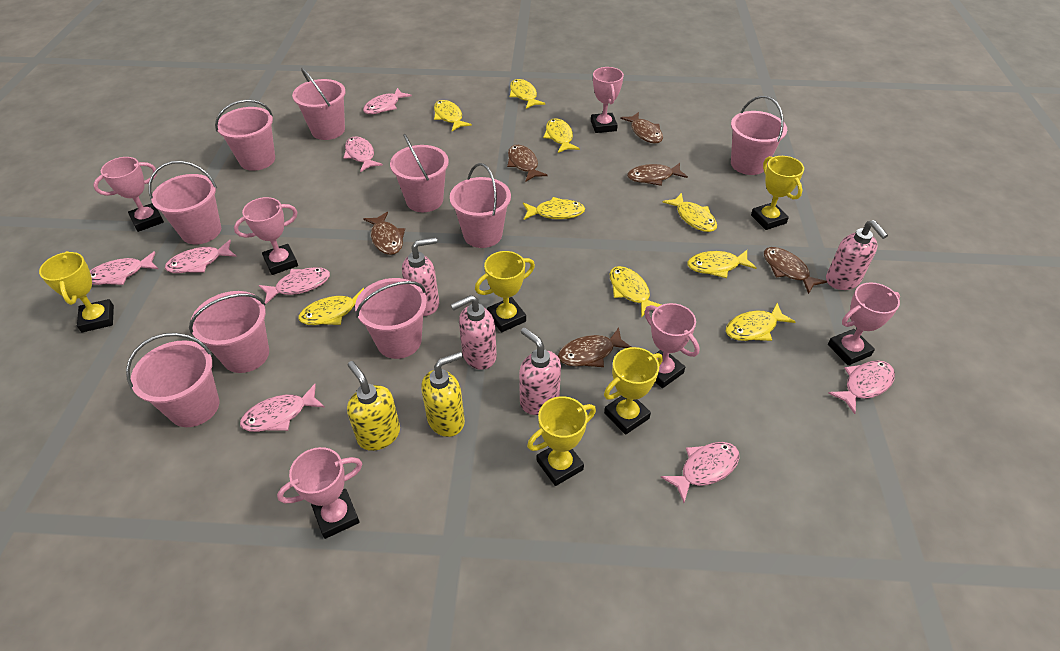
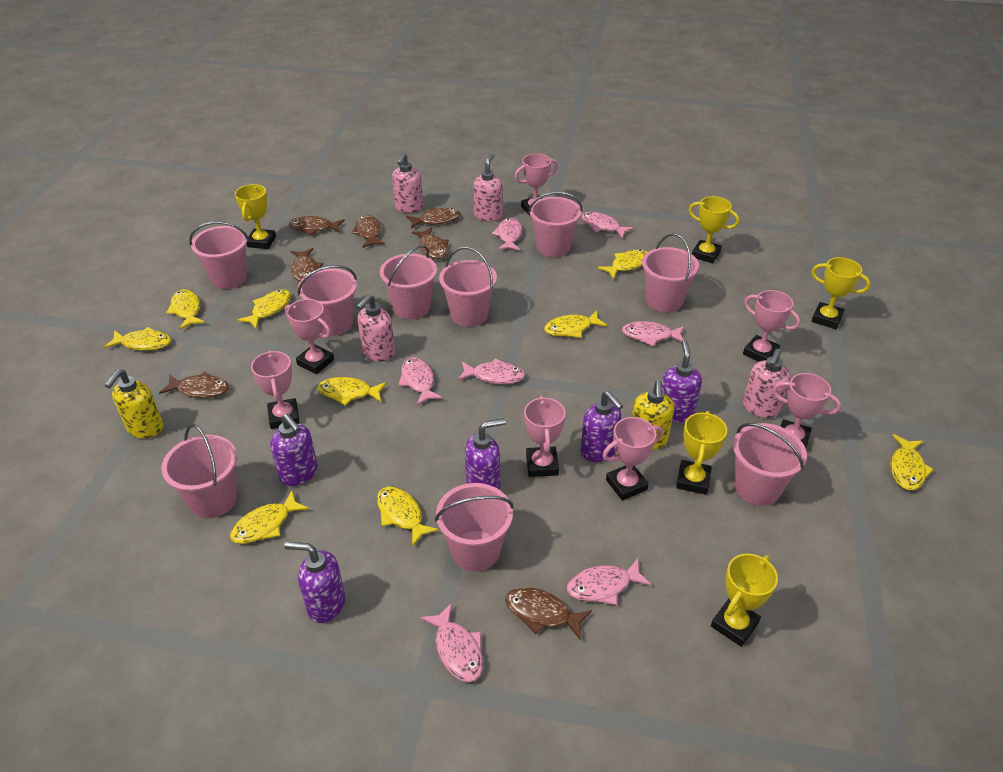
brown fish: 6 -> 7
pink fish: 8 -> 7
pink trophy: 6 -> 7
purple soap dispenser: 0 -> 5

